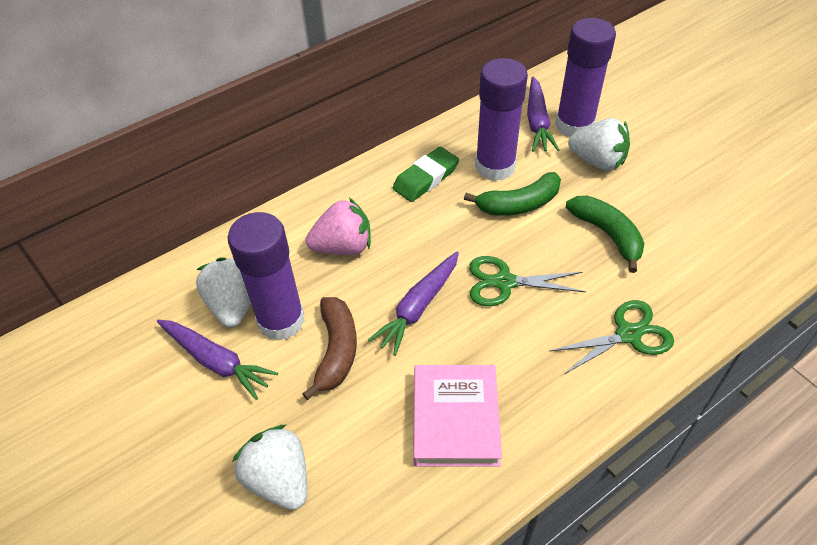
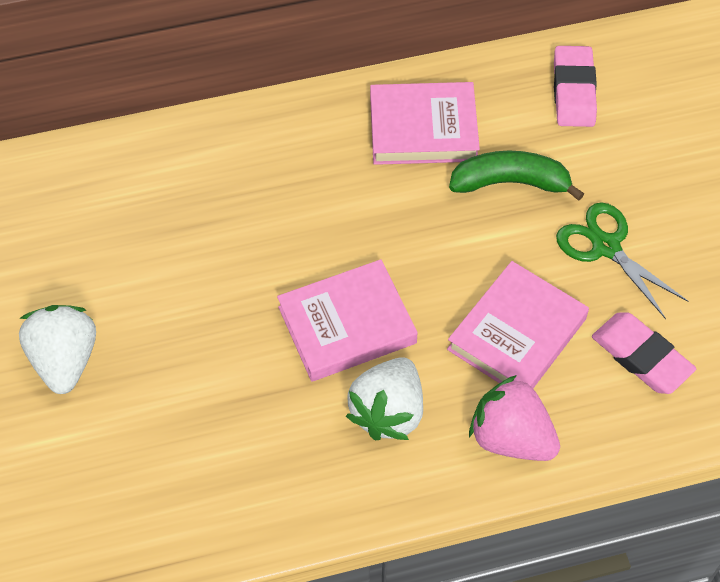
brown banana: 1 -> 0
green banana: 2 -> 1
green eraser: 1 -> 0
green scissors: 2 -> 1
pink book: 1 -> 3
pink eraser: 0 -> 2
purple carrot: 3 -> 0
purple glue stick: 3 -> 0
white strawberry: 3 -> 2

